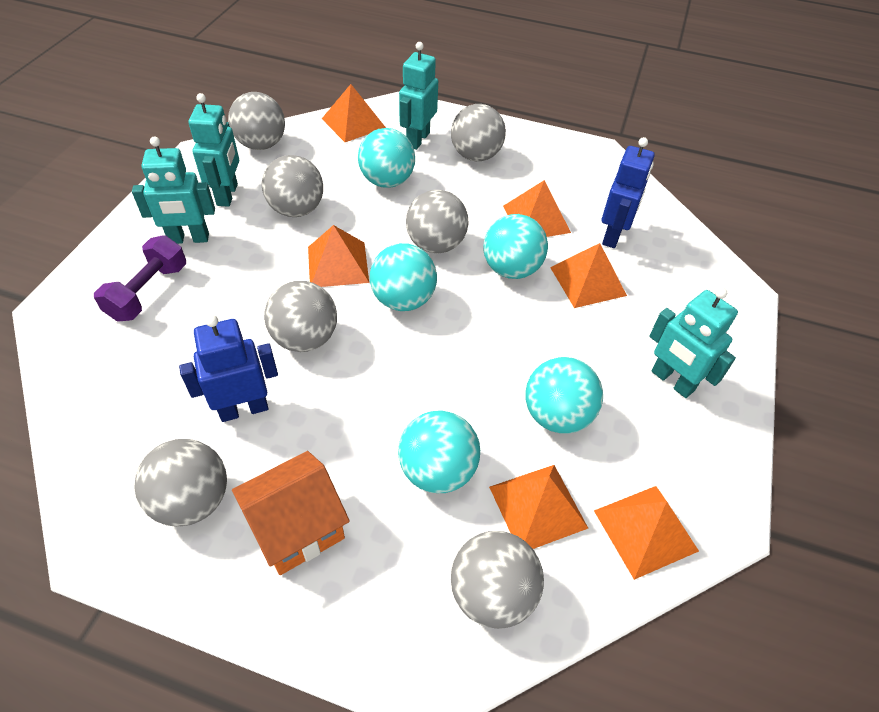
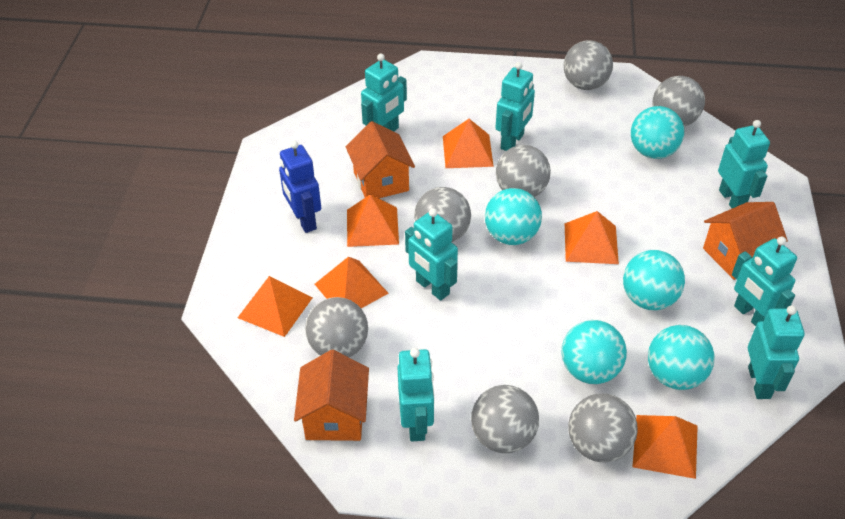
blue robot: 2 -> 1
orange house: 1 -> 3
purple dumbbell: 1 -> 0
turquoise robot: 4 -> 7

